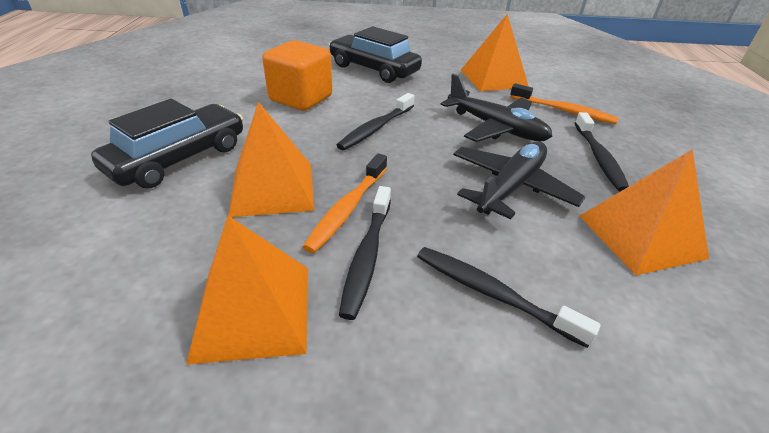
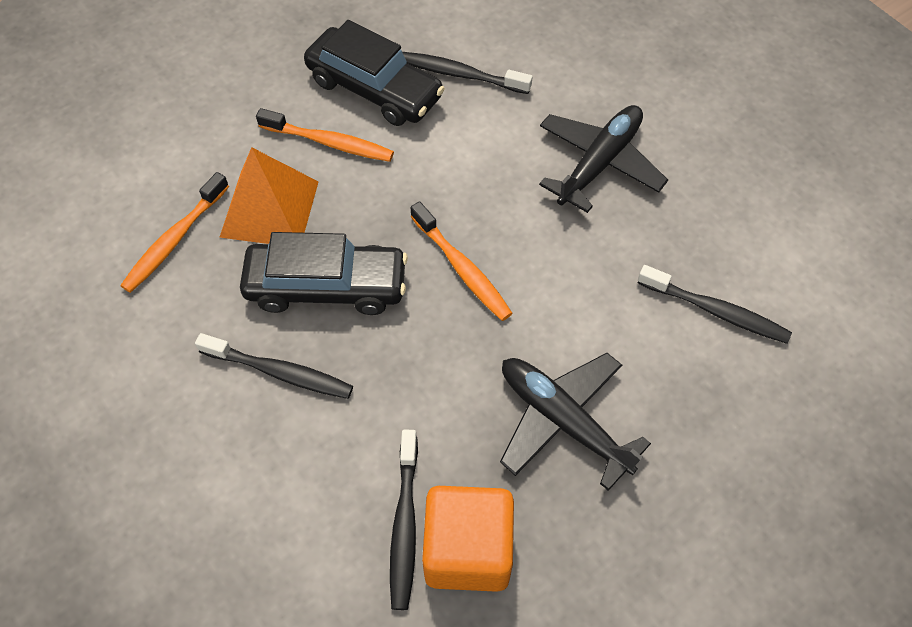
orange pyramid: 4 -> 1
orange toothbrush: 2 -> 3

